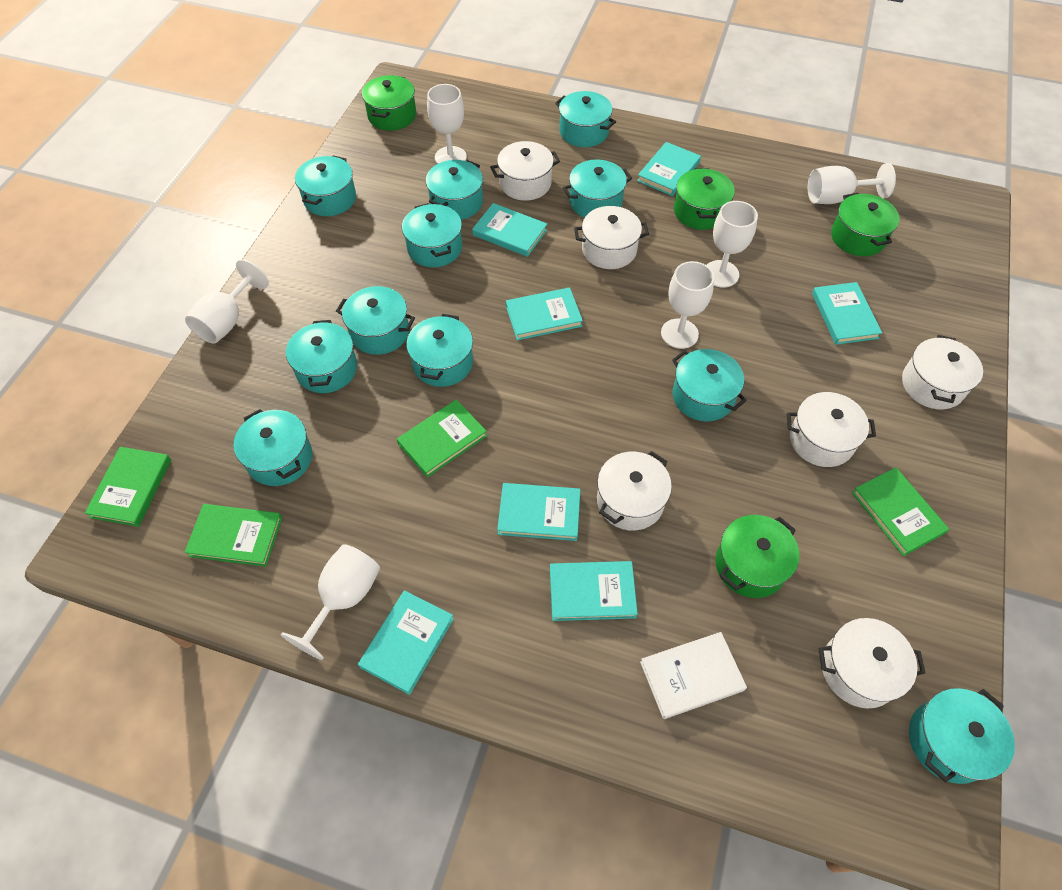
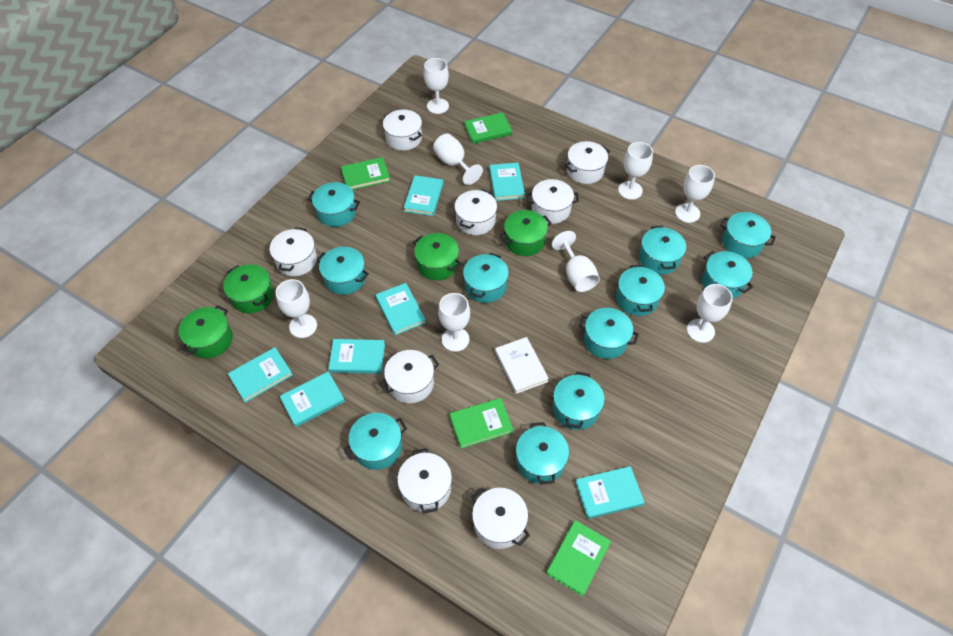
white goblet: 6 -> 8
white pot: 6 -> 8

